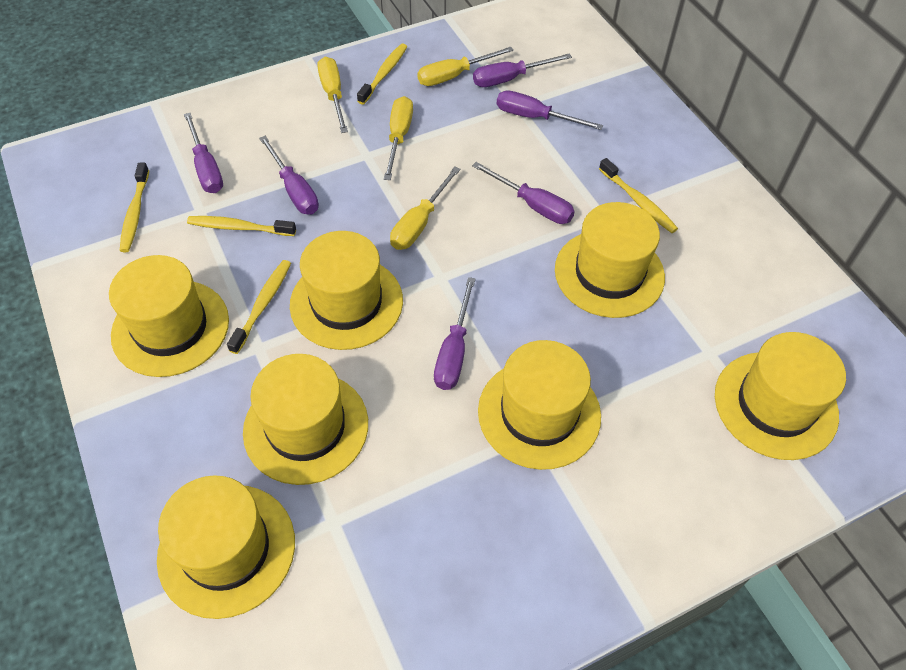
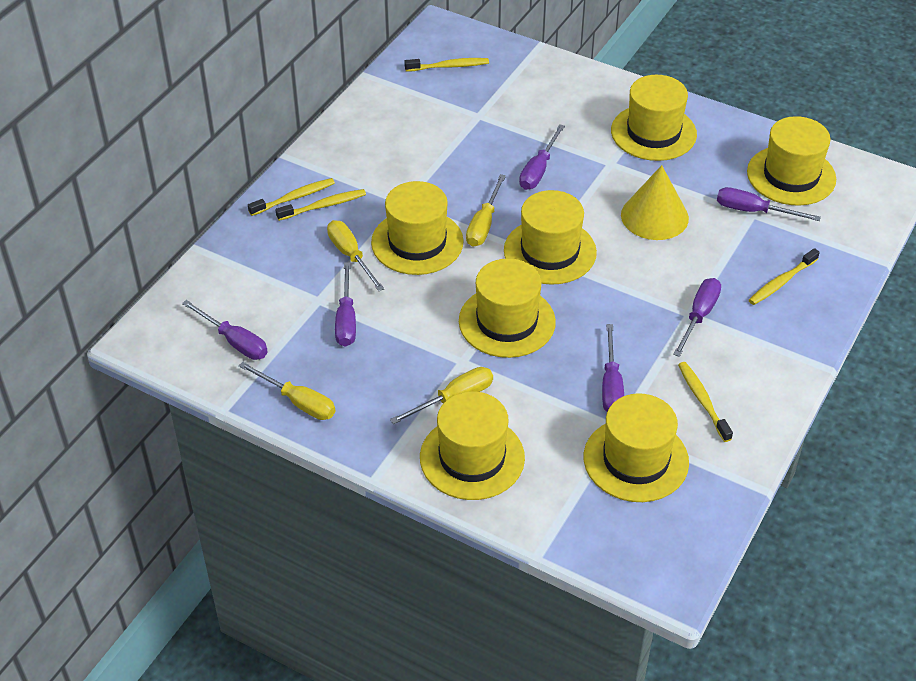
yellow cone: 0 -> 1

